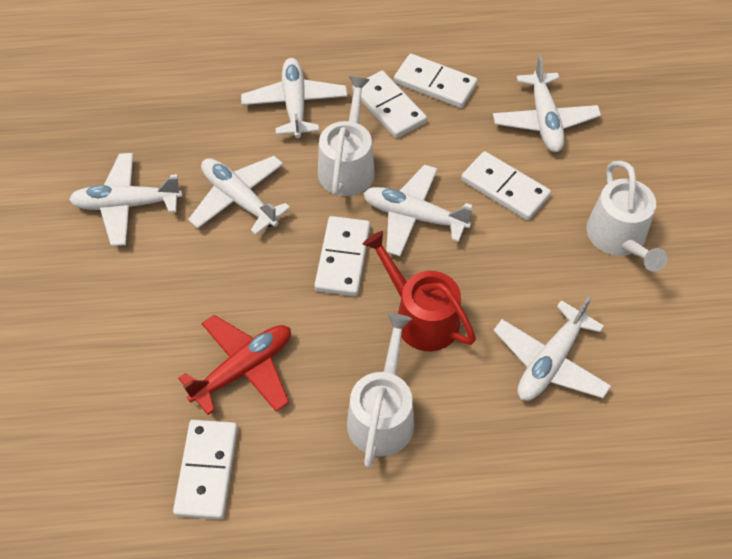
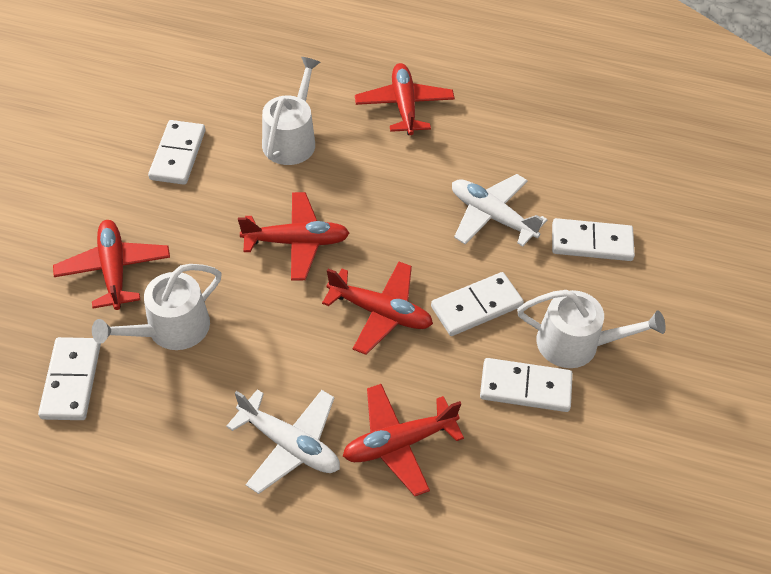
red plane: 1 -> 5
red watering can: 1 -> 0
white plane: 6 -> 2

